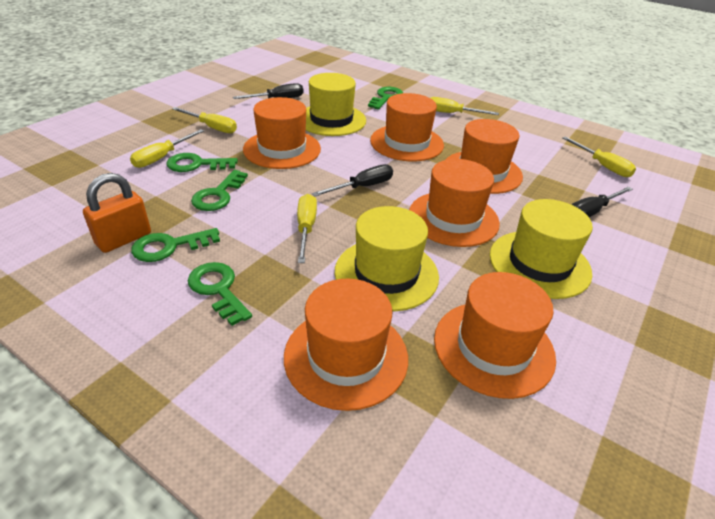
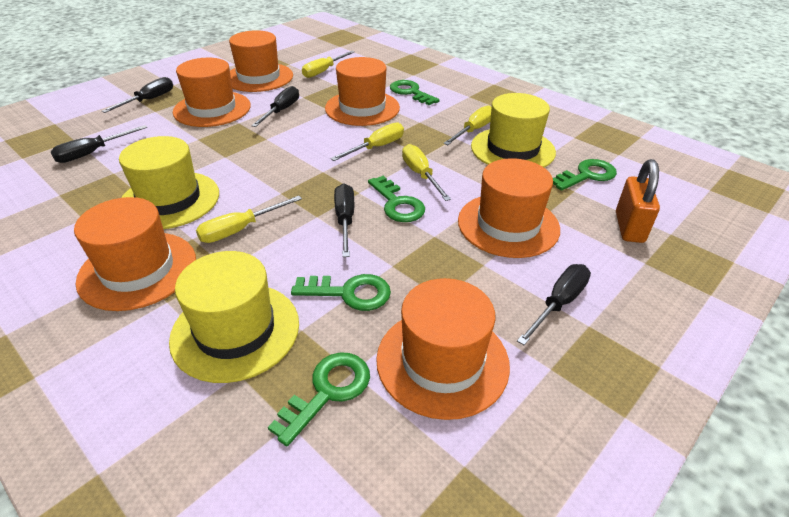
black screwdriver: 3 -> 5

